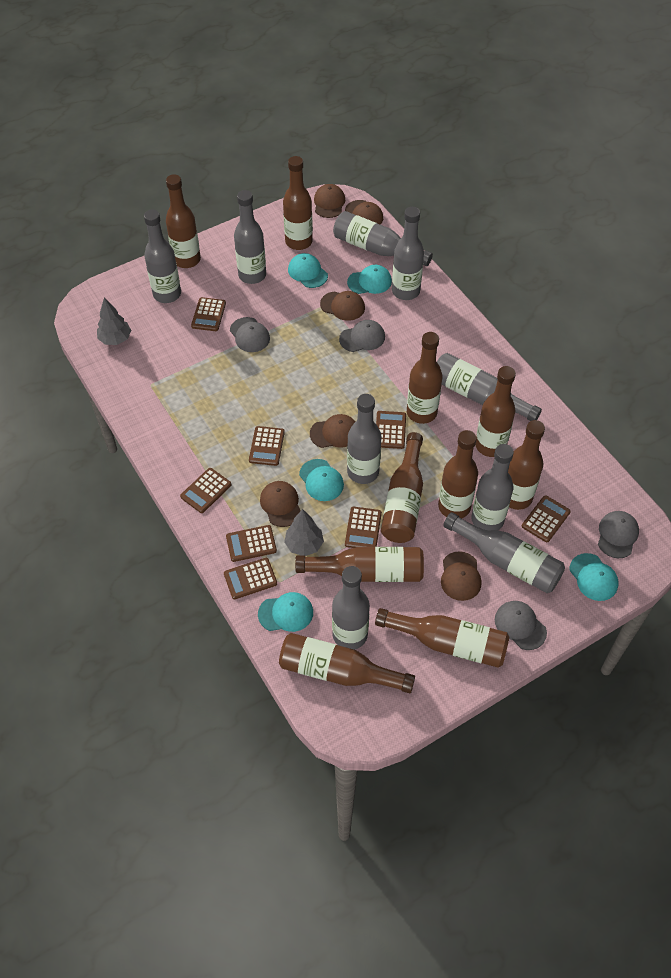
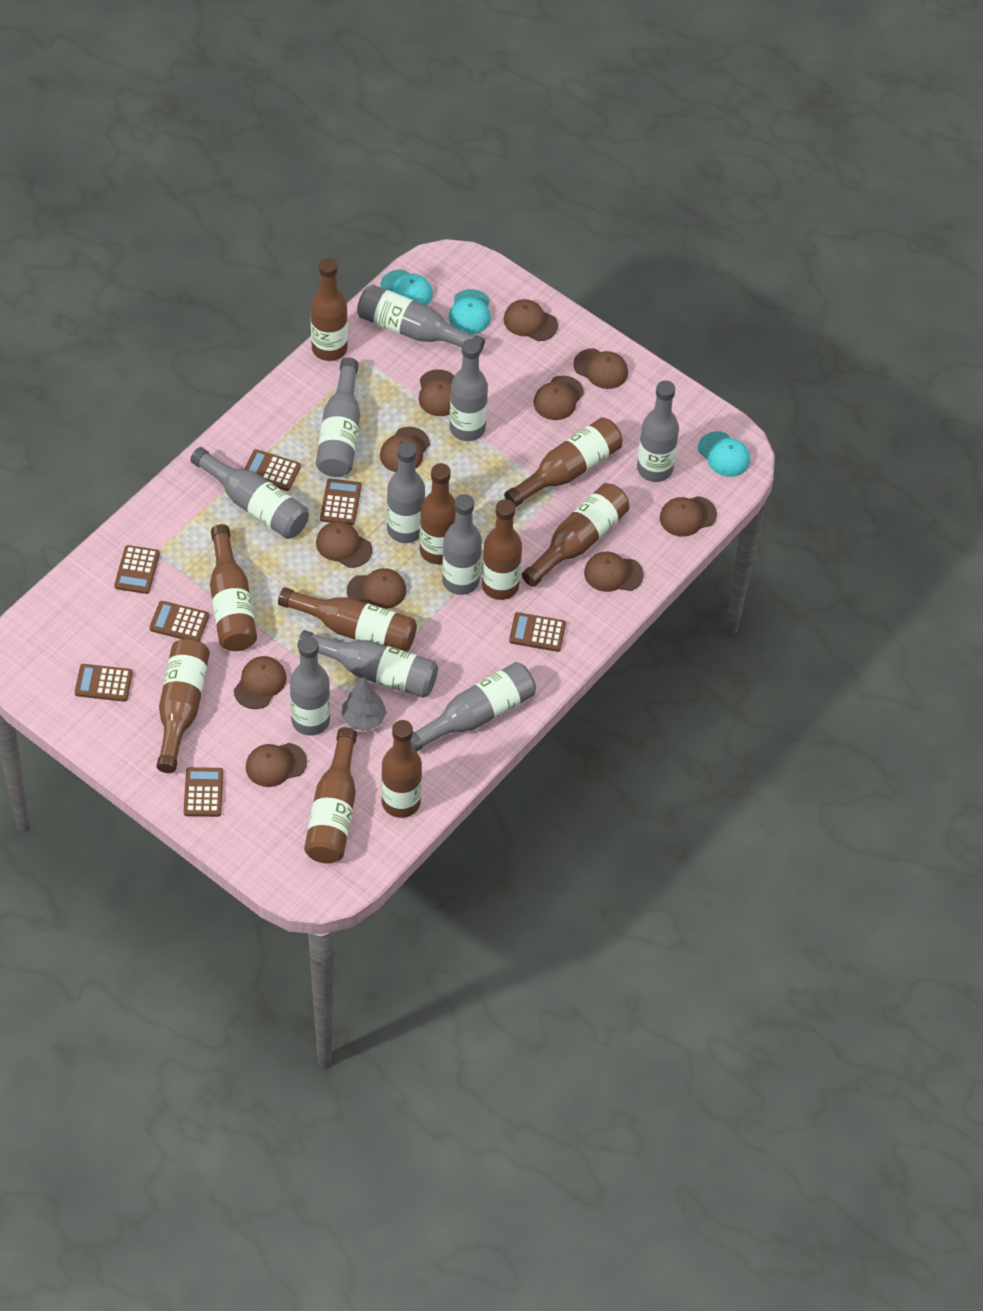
brown calculator: 8 -> 7
brown cap: 6 -> 11
grey bottle: 9 -> 10
grey cap: 4 -> 0
grey tree: 2 -> 1
turquoise cap: 5 -> 3

